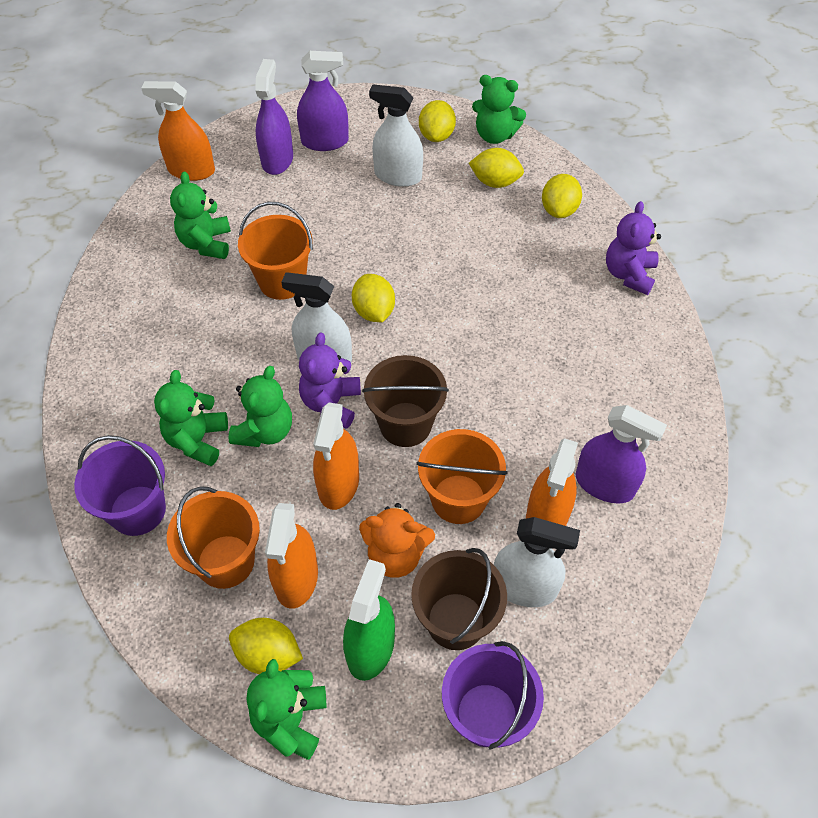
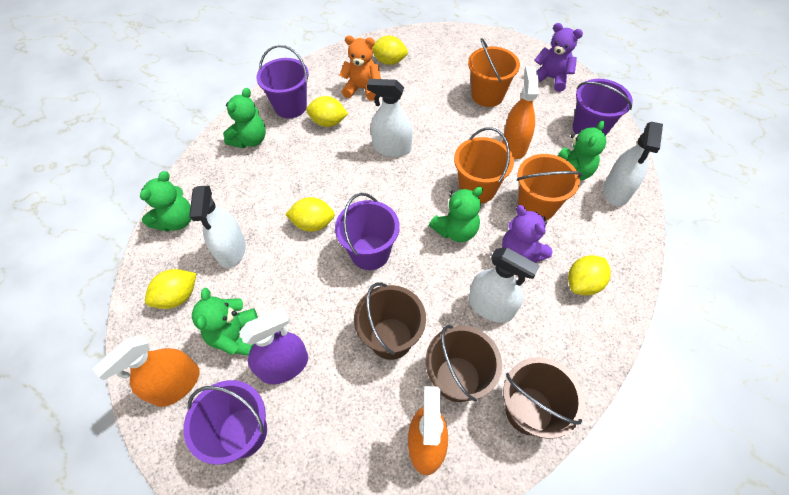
brown bucket: 2 -> 3
green spray bottle: 1 -> 0
orange spray bottle: 4 -> 3
purple bucket: 2 -> 4
purple spray bottle: 3 -> 1
white spray bottle: 3 -> 4

